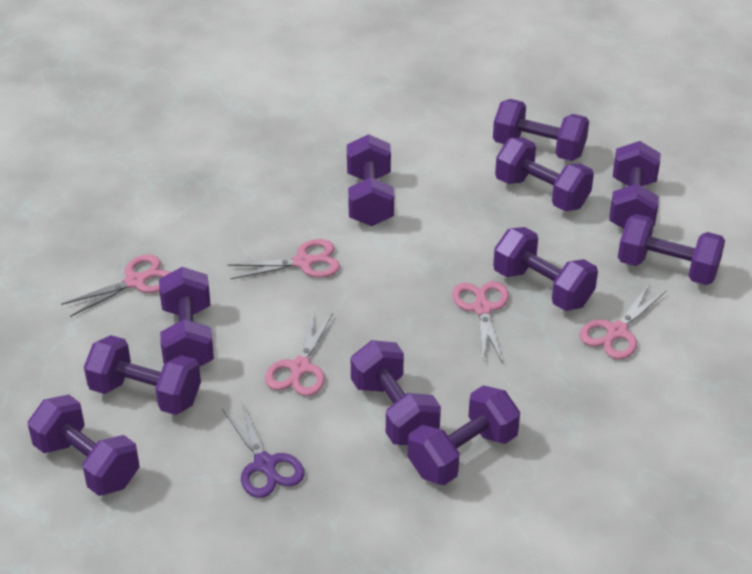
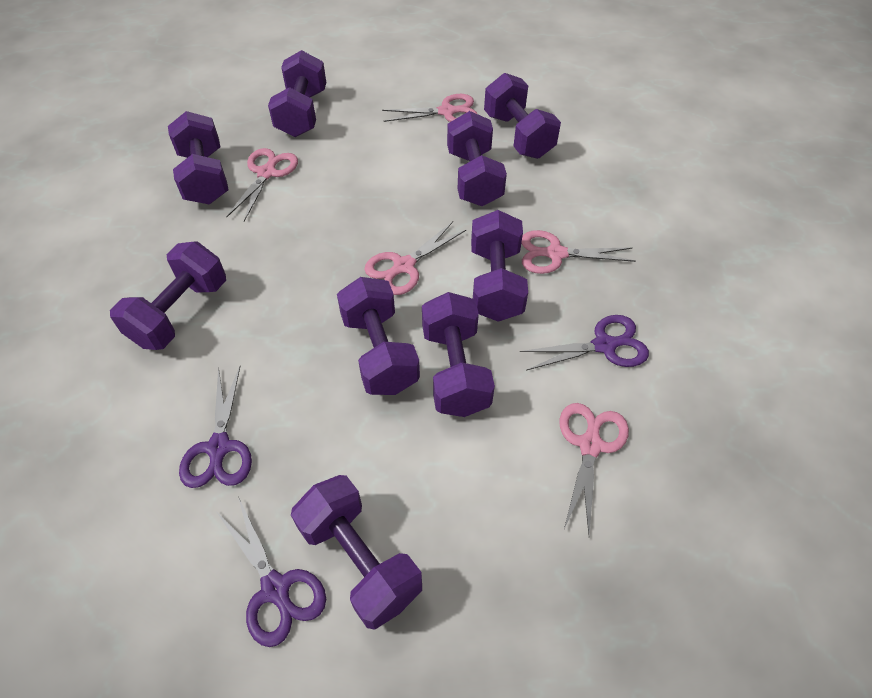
purple dumbbell: 11 -> 9
purple scissors: 1 -> 3

